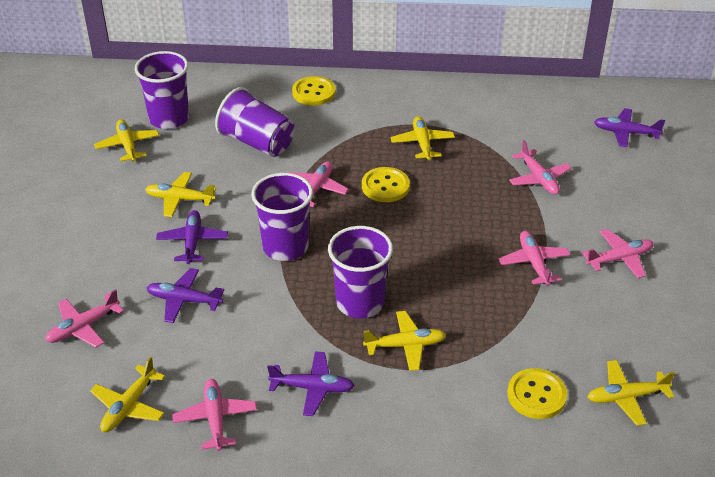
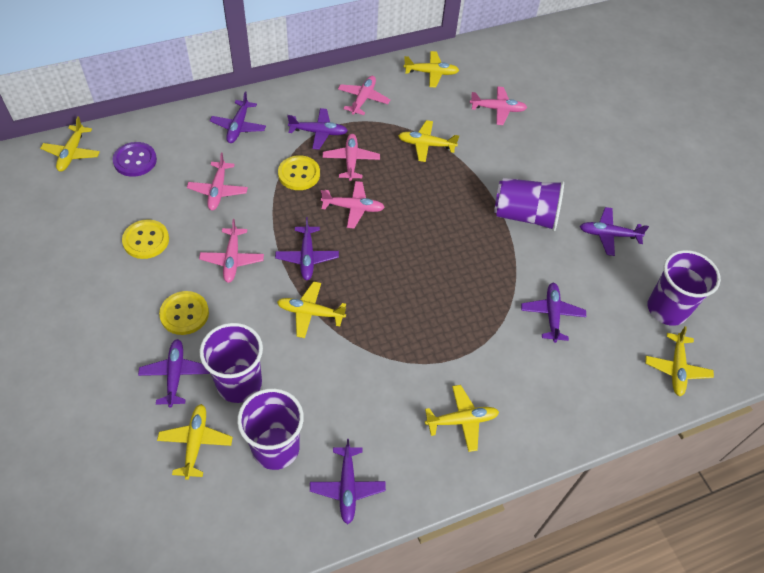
purple button: 0 -> 1
purple plane: 4 -> 7
yellow plane: 6 -> 7

